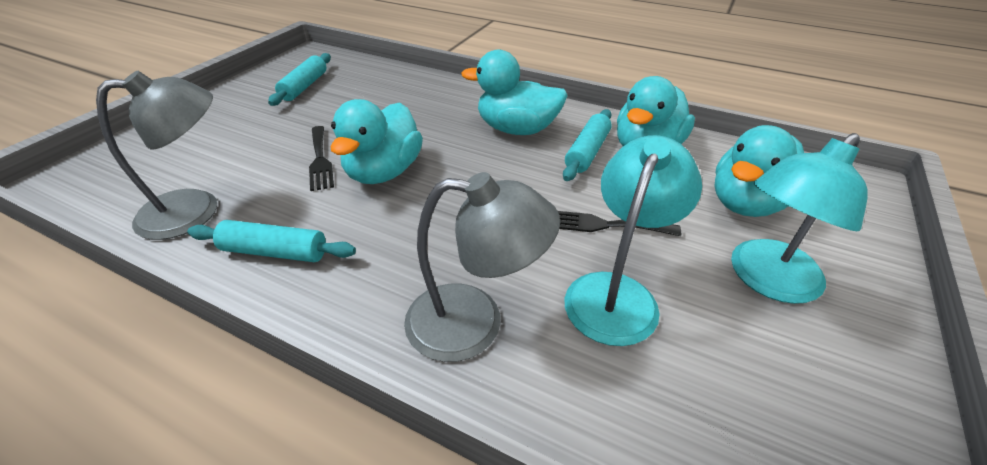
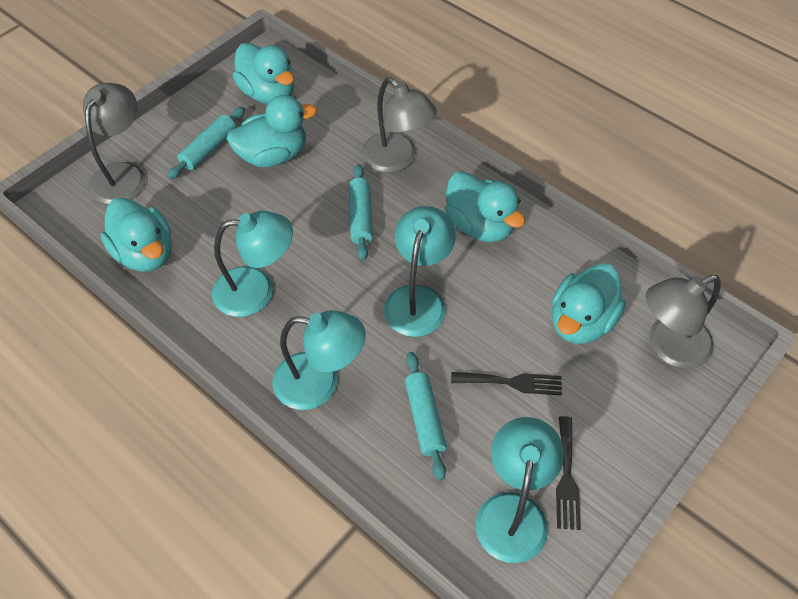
grey lamp: 2 -> 3
turquoise duck: 4 -> 5
turquoise lamp: 2 -> 4

